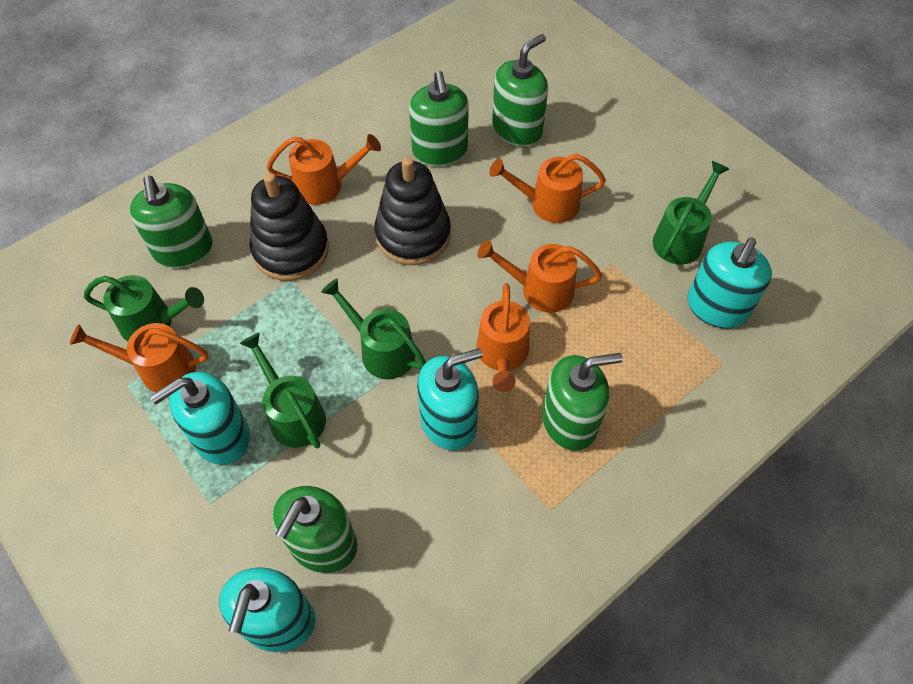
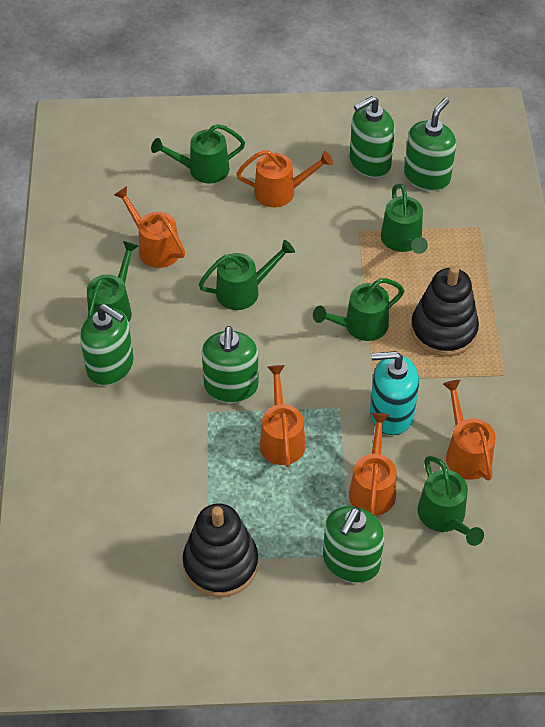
green watering can: 4 -> 6
turquoise soap dispenser: 4 -> 1

